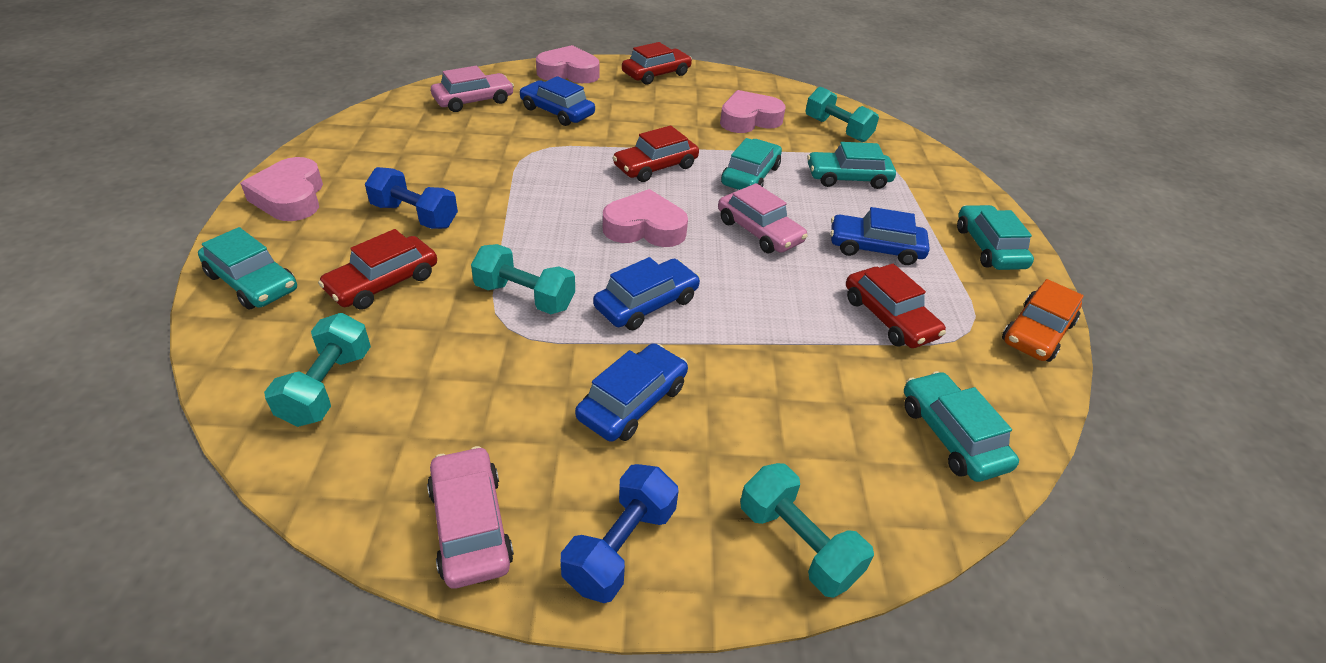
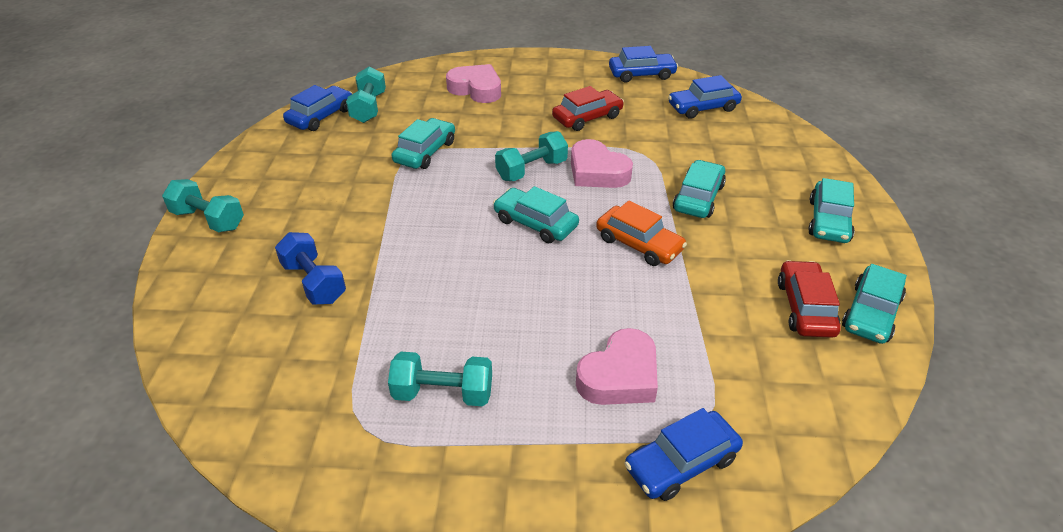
blue dumbbell: 2 -> 1
pink car: 3 -> 0
pink heart: 4 -> 3
red car: 4 -> 2

